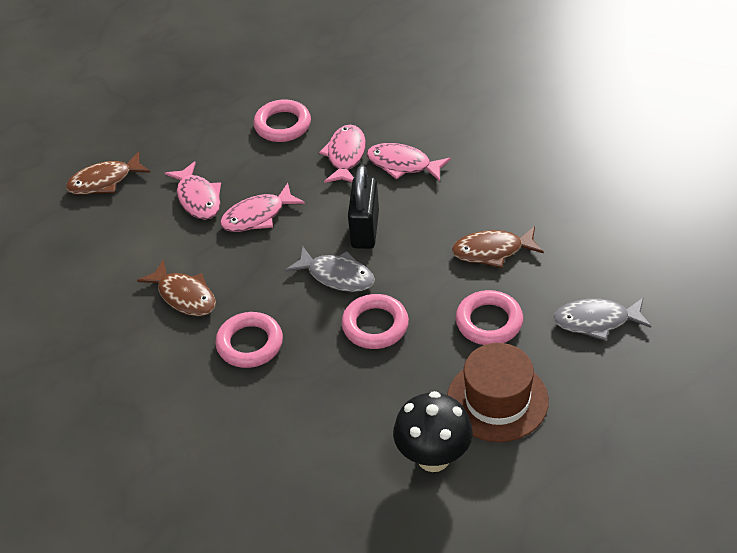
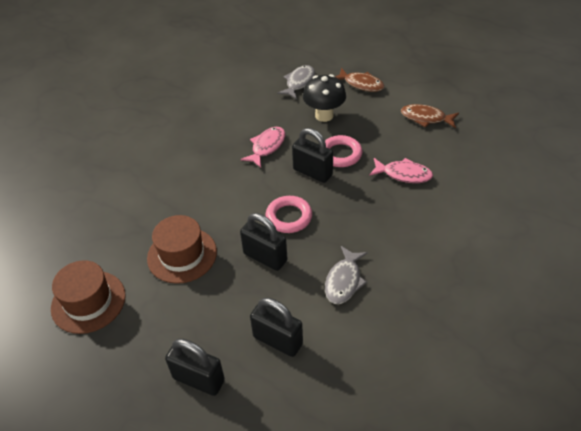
black padlock: 1 -> 4
brown fish: 3 -> 2
brown hat: 1 -> 2
pink fish: 4 -> 2
pink ring: 4 -> 2

